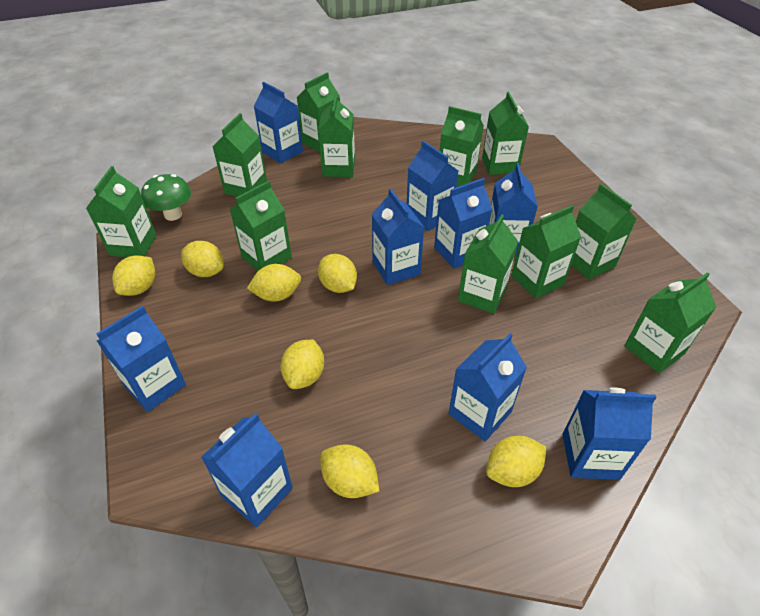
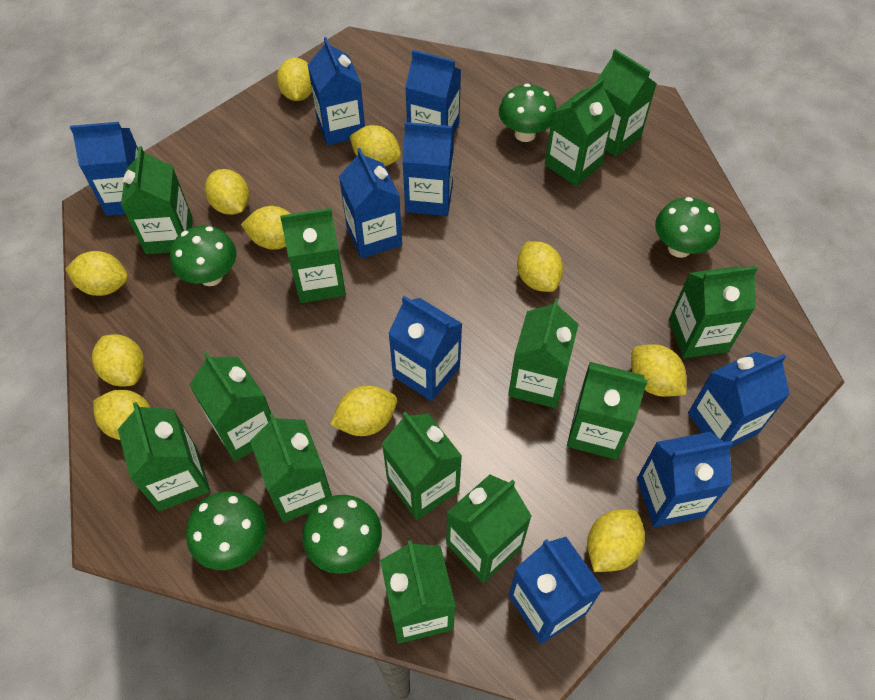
green carton: 11 -> 13
green mushroom: 1 -> 5
yellow lemon: 7 -> 11

